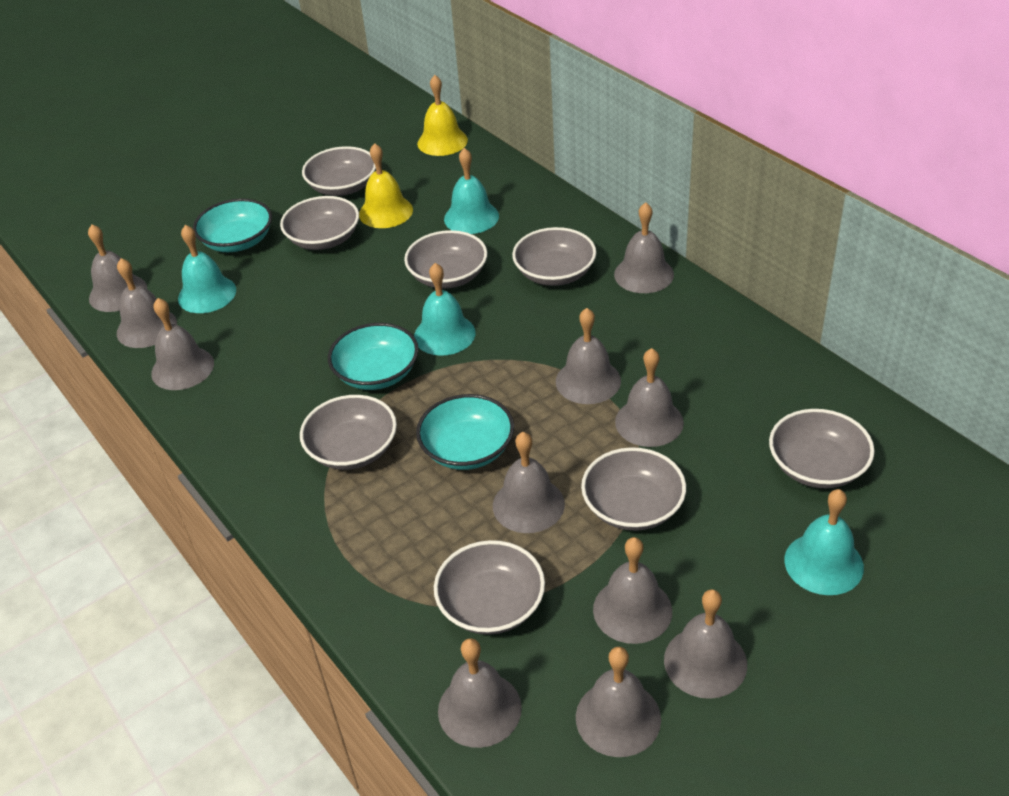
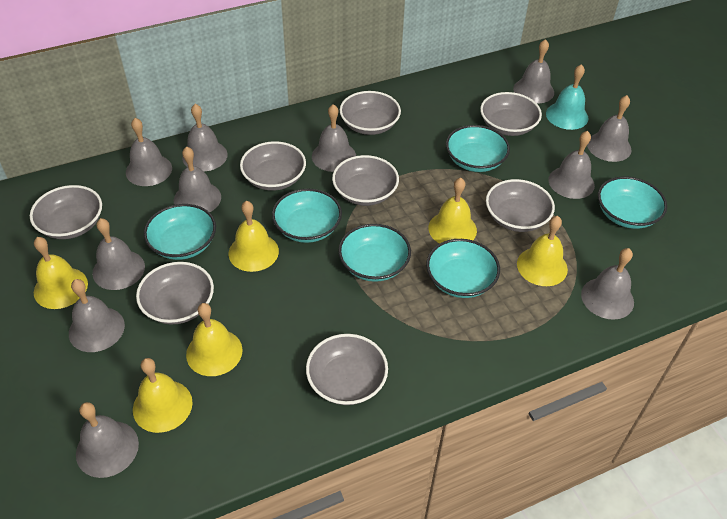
turquoise bell: 4 -> 1
turquoise bowl: 3 -> 6
yellow bell: 2 -> 6

